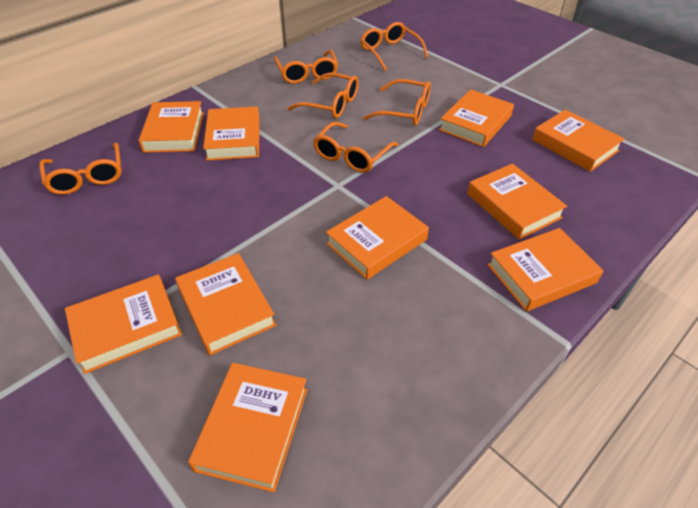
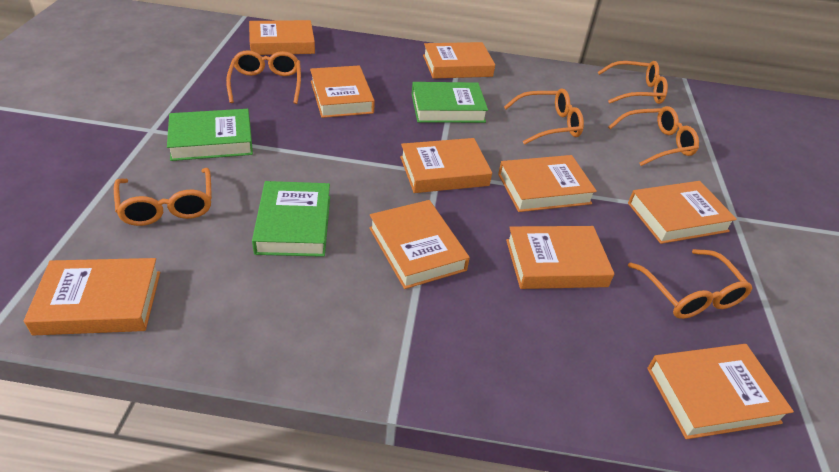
green book: 0 -> 3

